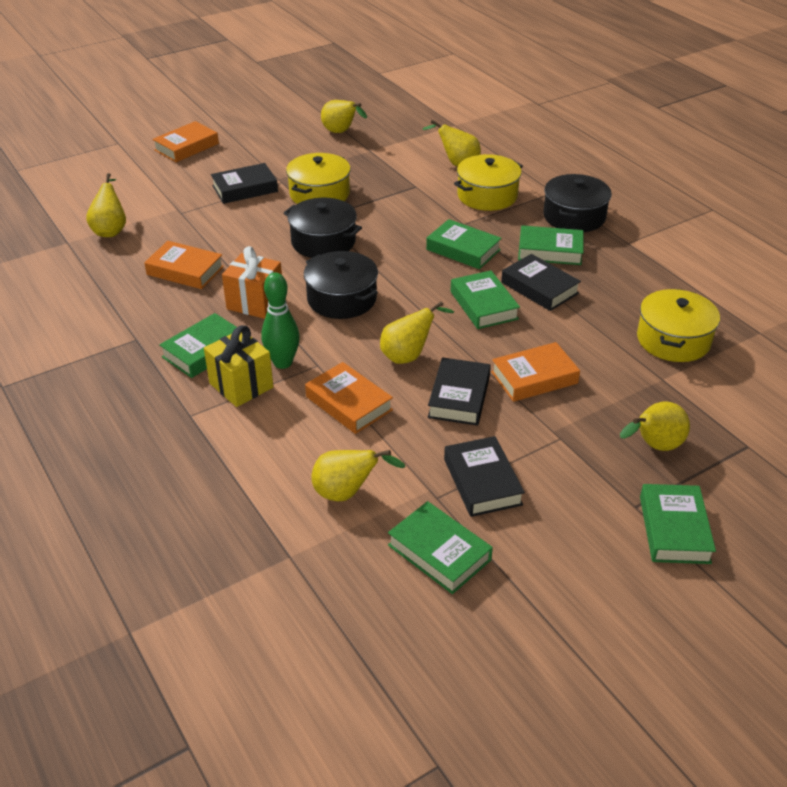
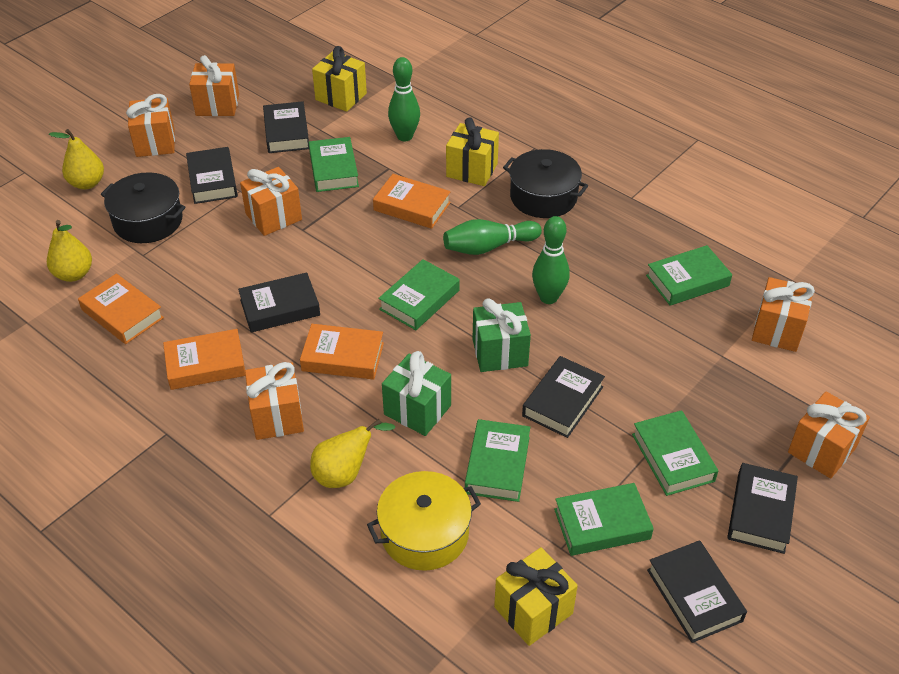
black book: 4 -> 6
black pot: 3 -> 2
green bowling pin: 1 -> 3
green gift: 0 -> 2
orange gift: 1 -> 6
yellow gift: 1 -> 3
yellow pear: 6 -> 3
yellow pot: 3 -> 1

